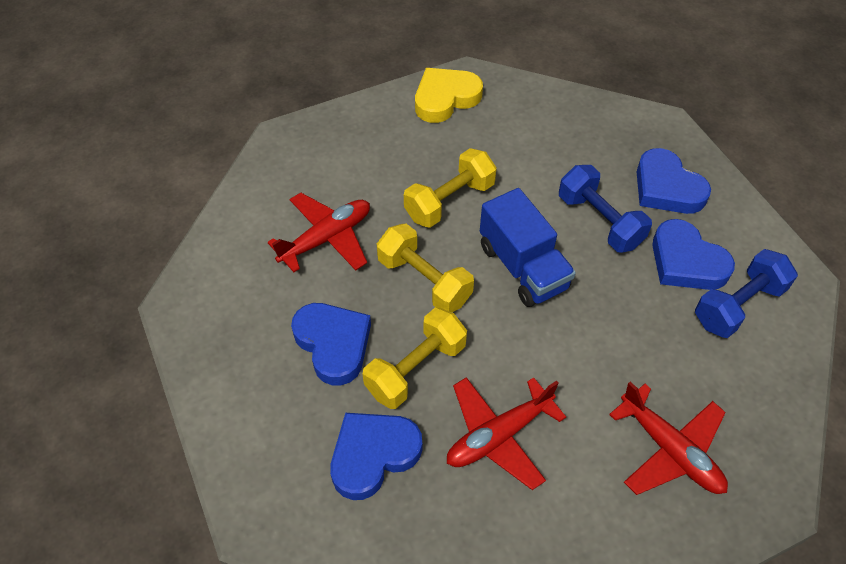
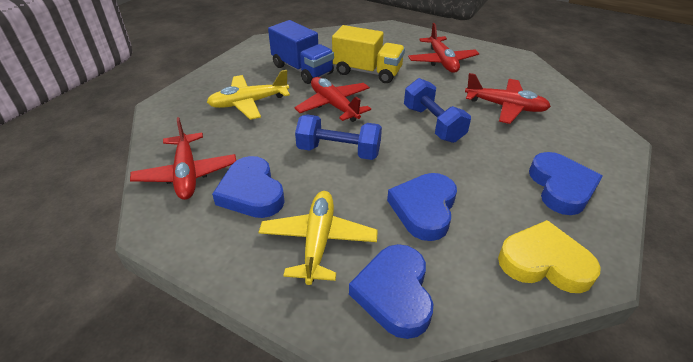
red plane: 3 -> 4
yellow dumbbell: 3 -> 0
yellow plane: 0 -> 2
yellow truck: 0 -> 1

